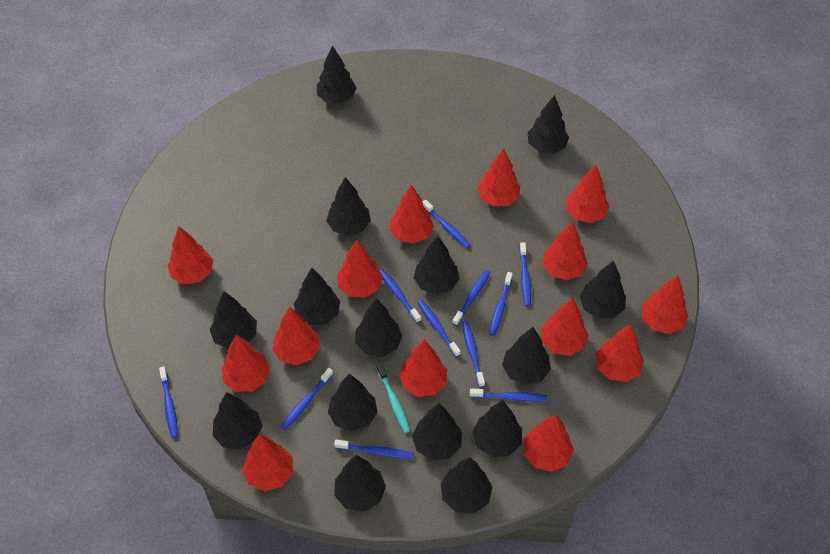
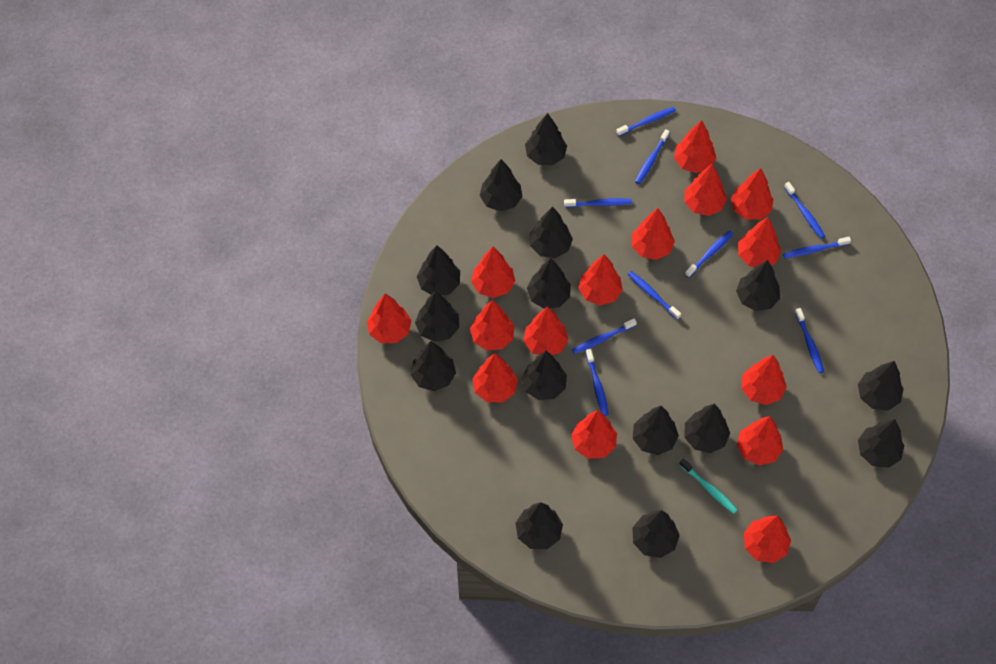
blue toothbrush: 11 -> 10
red tree: 14 -> 15

